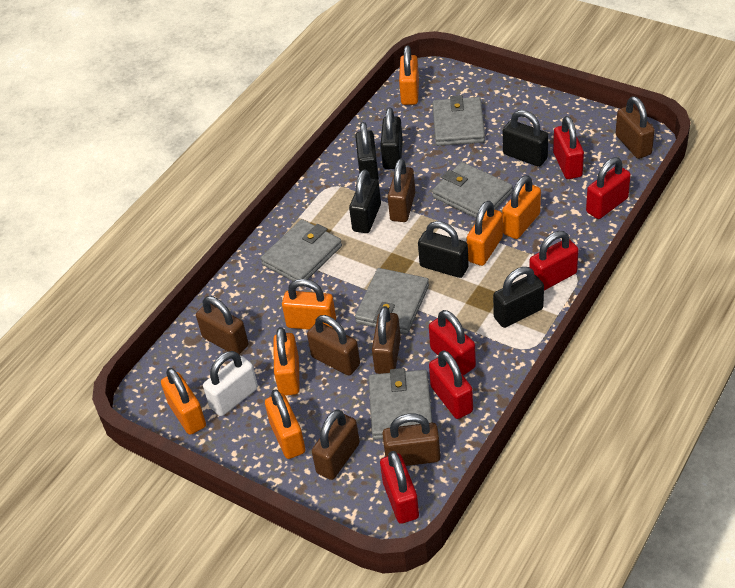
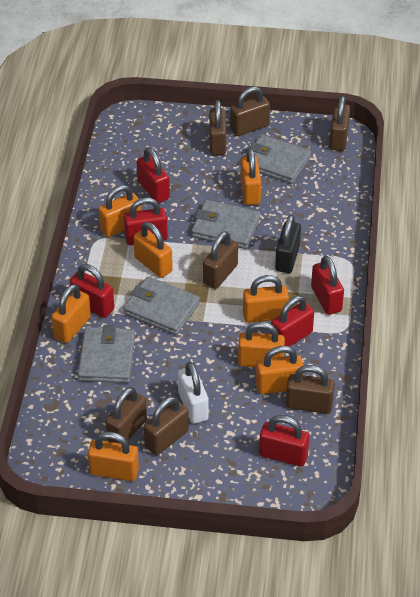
black padlock: 6 -> 1
grey wallet: 5 -> 4
orange padlock: 7 -> 8

